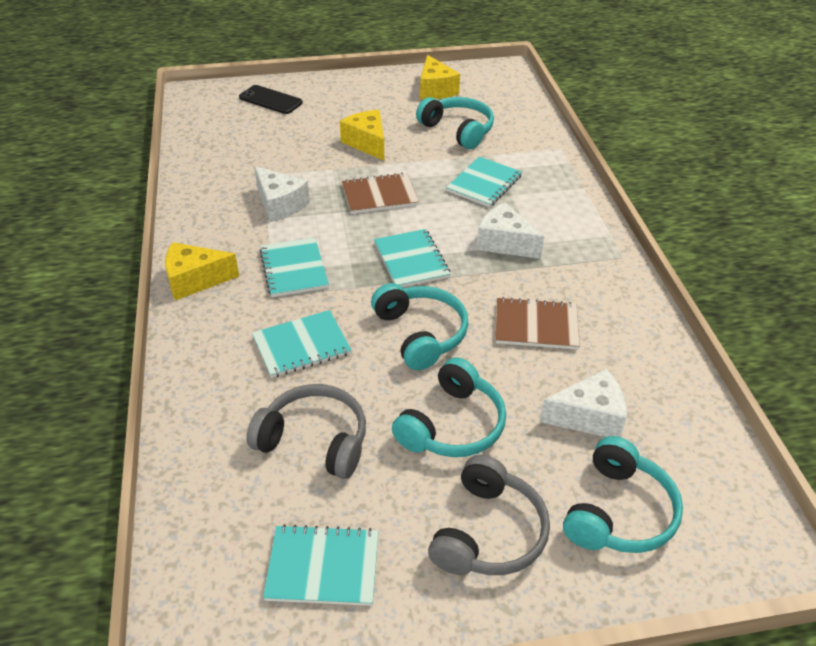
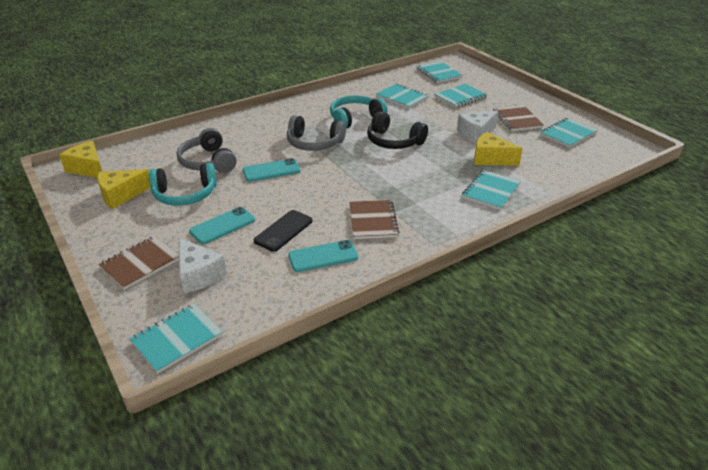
black headphones: 0 -> 1
brown notebook: 2 -> 3
turquoise headphones: 4 -> 2
turquoise notebook: 5 -> 6
turquoise phone: 0 -> 3
white cheese: 3 -> 2

